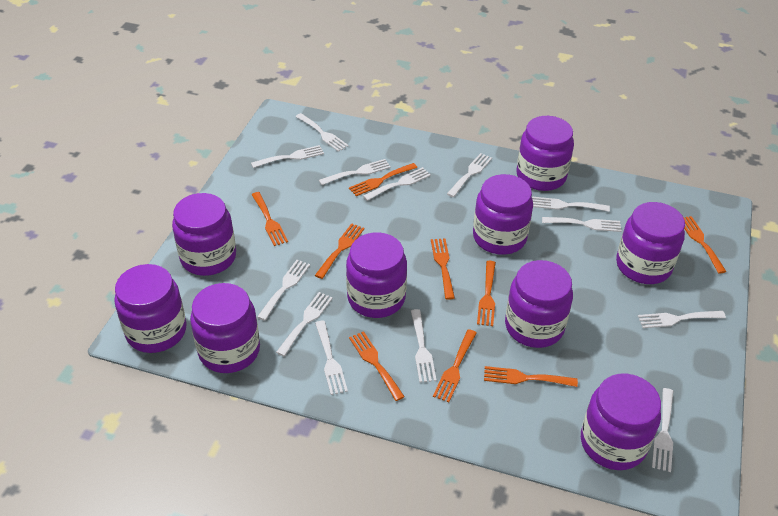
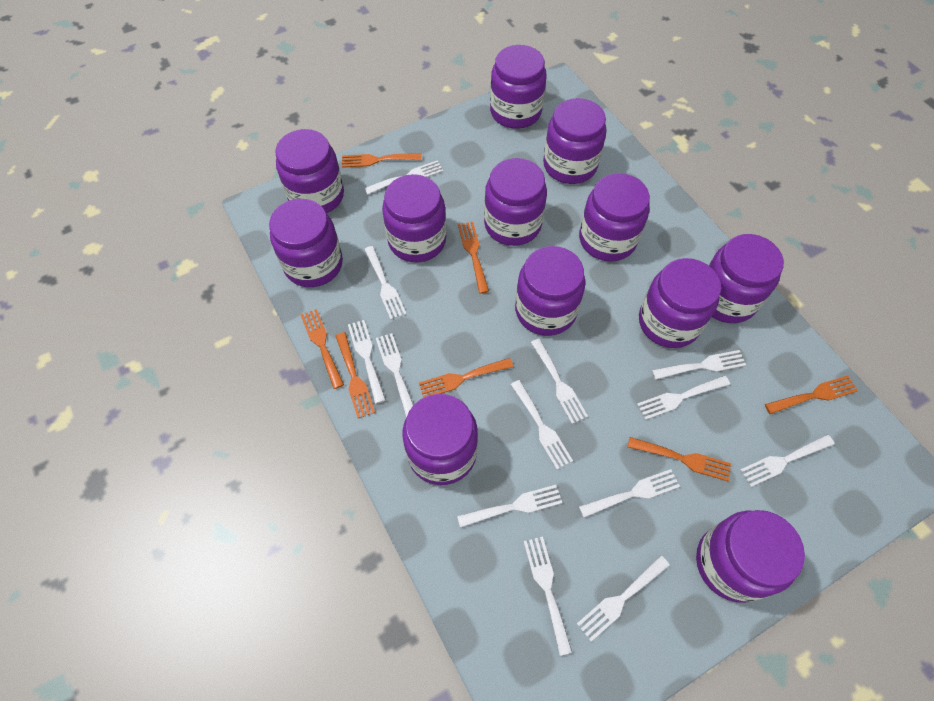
orange fork: 9 -> 7
purple jar: 9 -> 12

